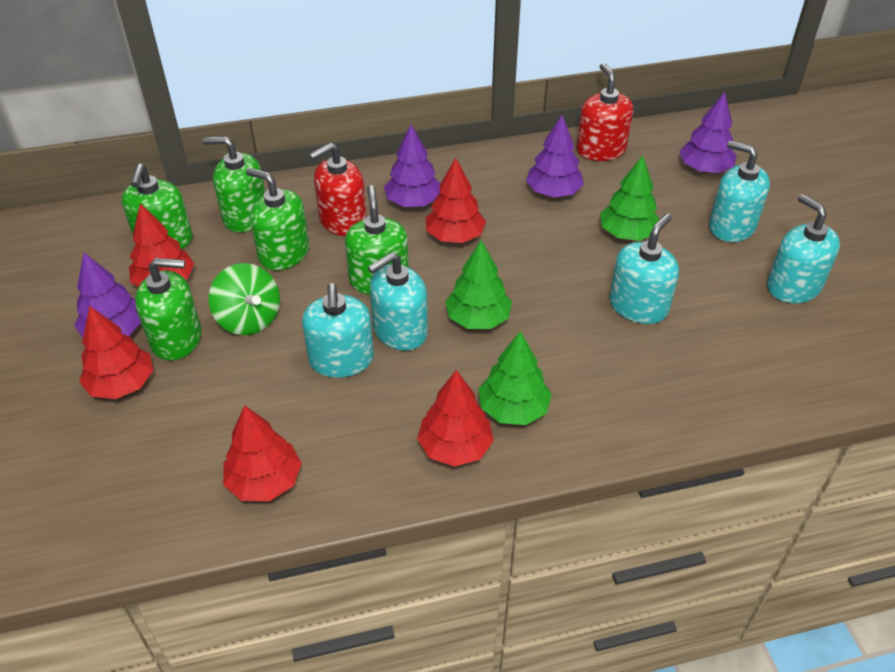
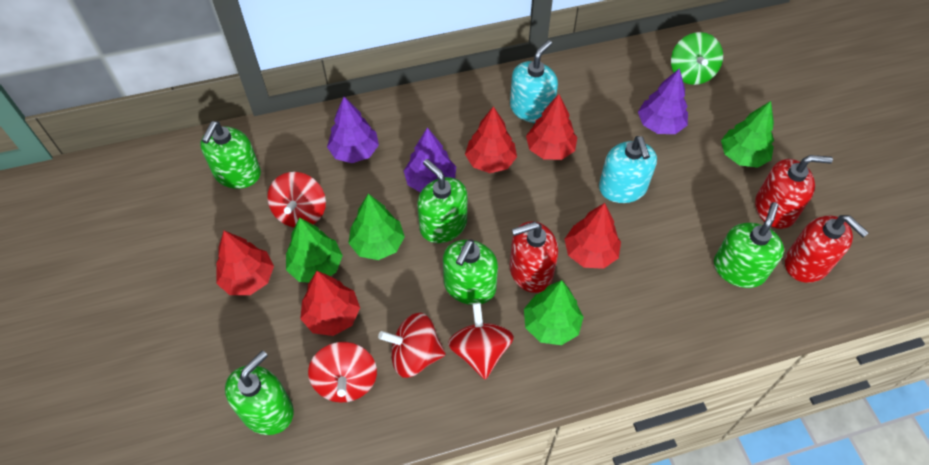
green tree: 3 -> 4
purple tree: 4 -> 3
red soap dispenser: 2 -> 3
red spinning top: 0 -> 4
turquoise soap dispenser: 5 -> 2

